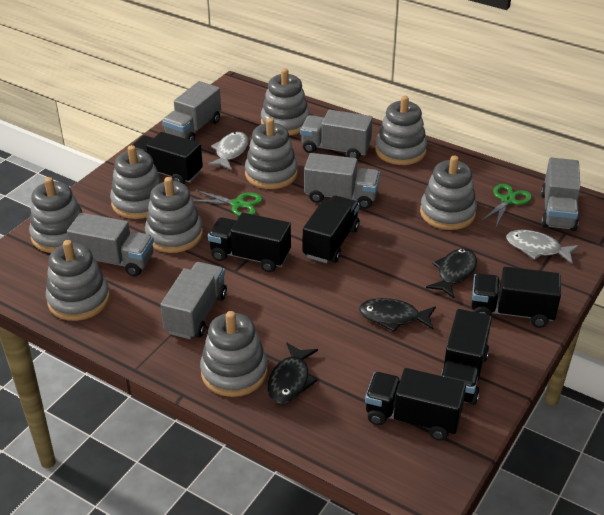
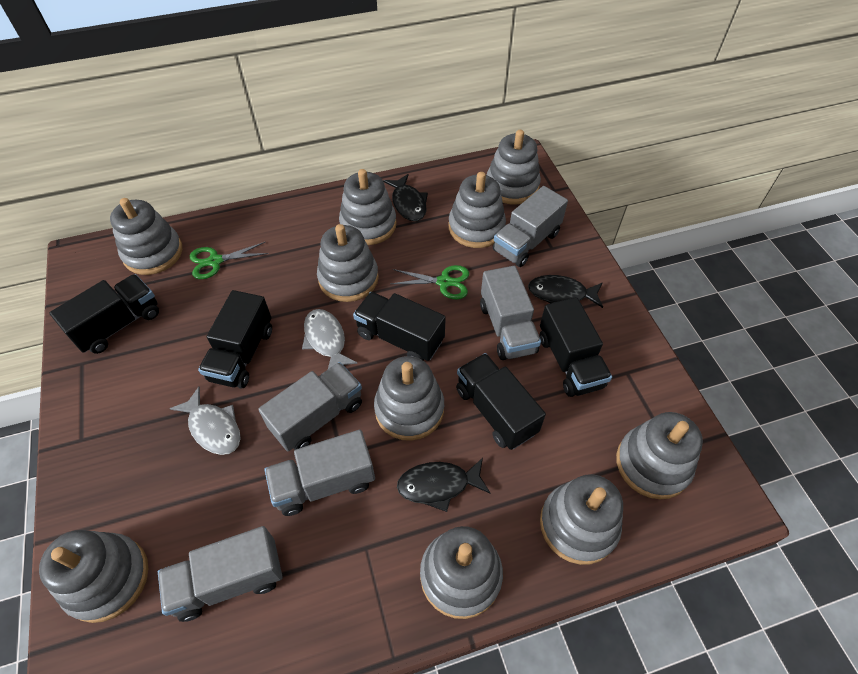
black truck: 6 -> 5
grey stacking toy: 9 -> 10
grey truck: 6 -> 5

